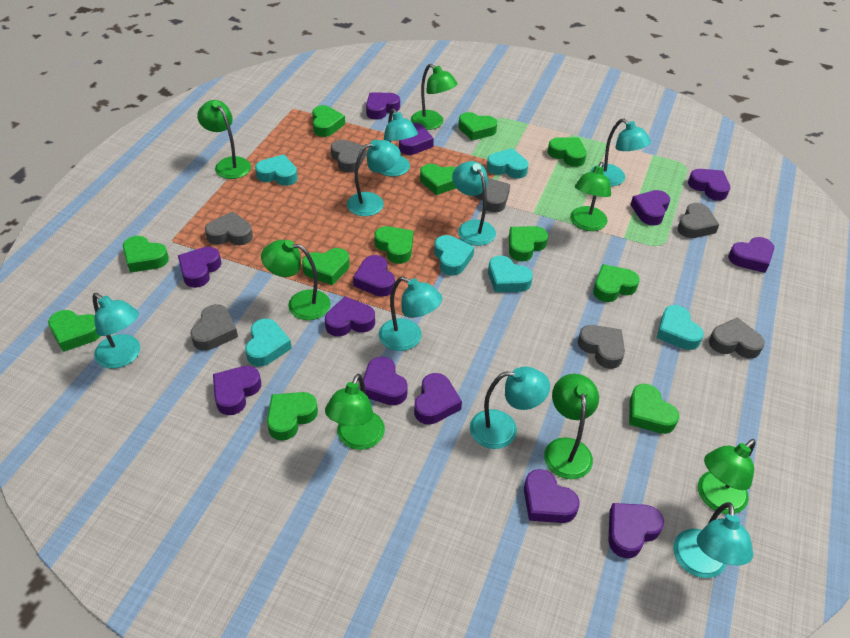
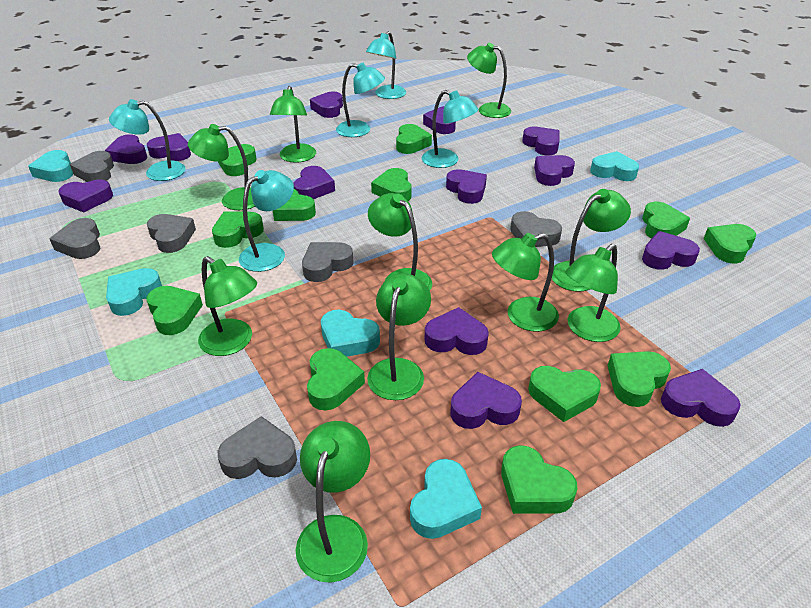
green lamp: 7 -> 10
grey heart: 7 -> 6
turquoise heart: 6 -> 5
turquoise lamp: 8 -> 5

